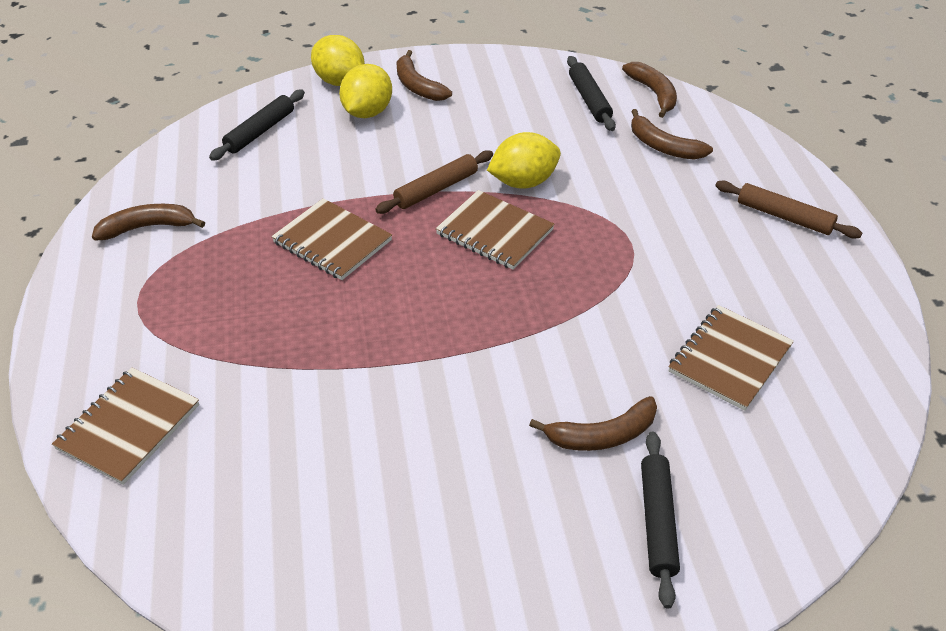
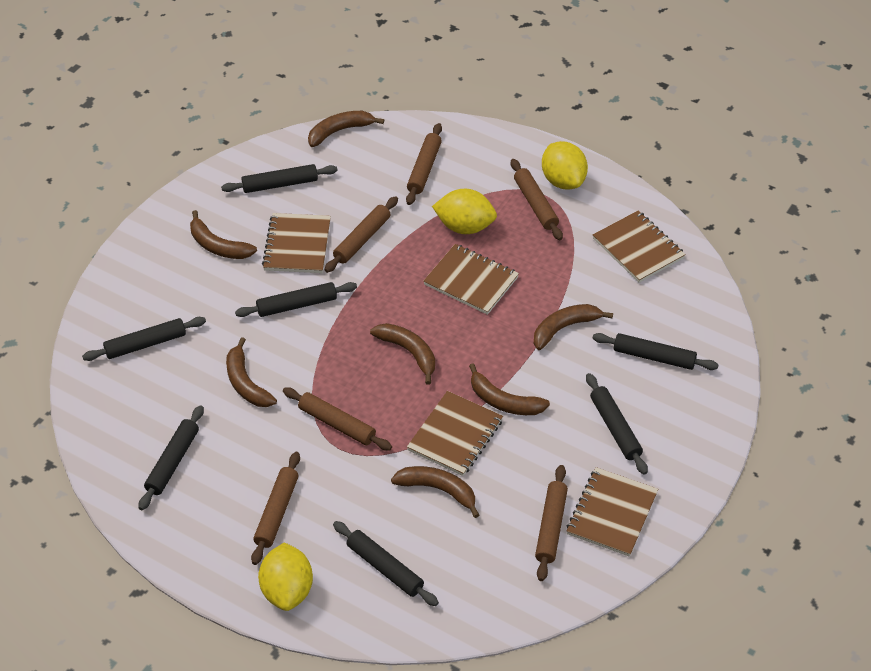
black rolling pin: 3 -> 7
brown banana: 5 -> 7
brown notebook: 4 -> 5
brown rolling pin: 2 -> 6

